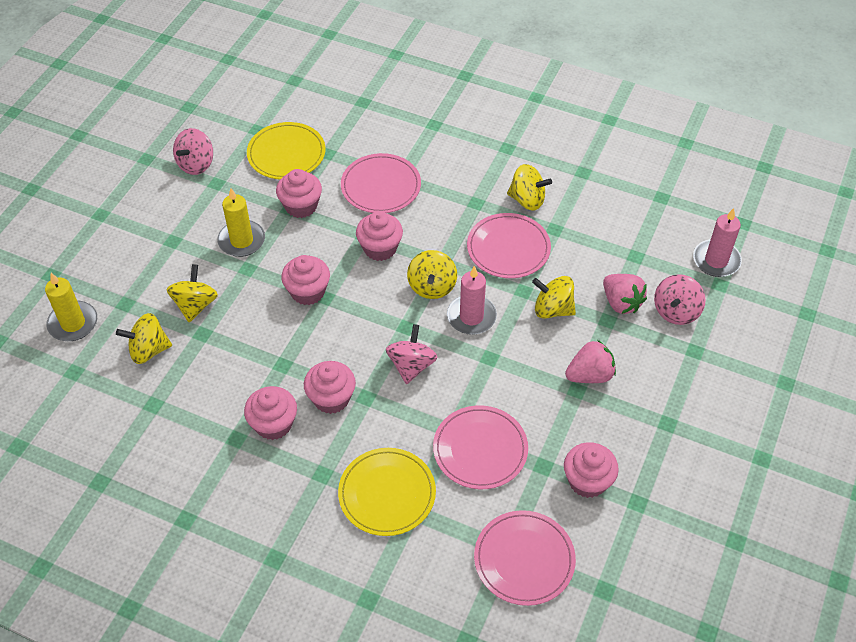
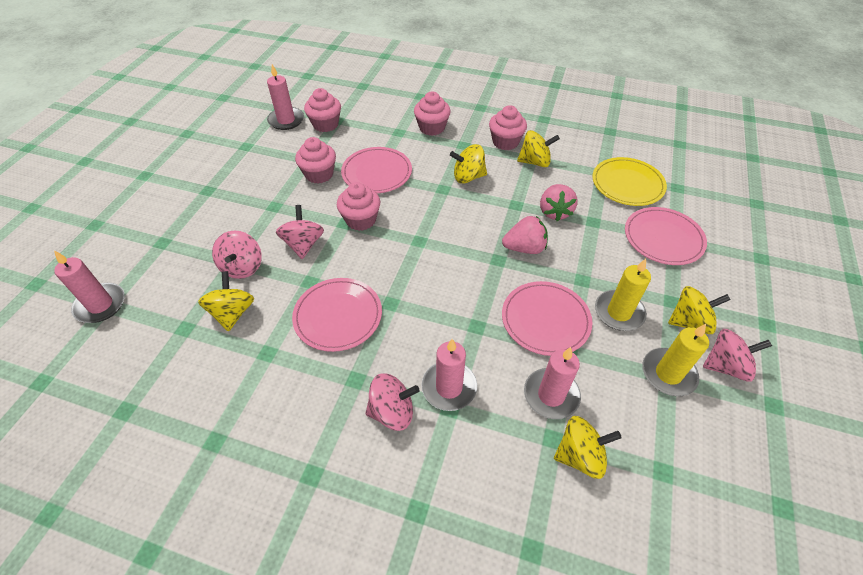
pink candle: 2 -> 4
pink cupcake: 6 -> 5
pink spinning top: 3 -> 4
yellow plate: 2 -> 1

